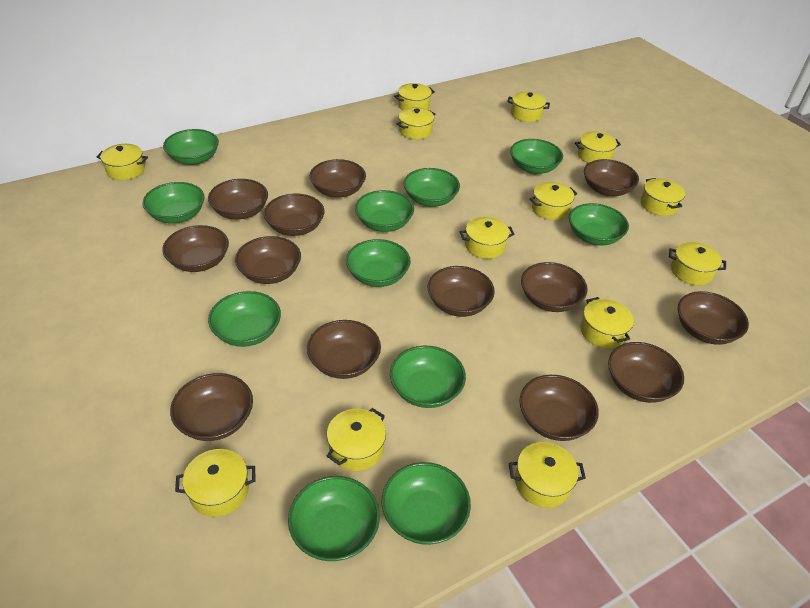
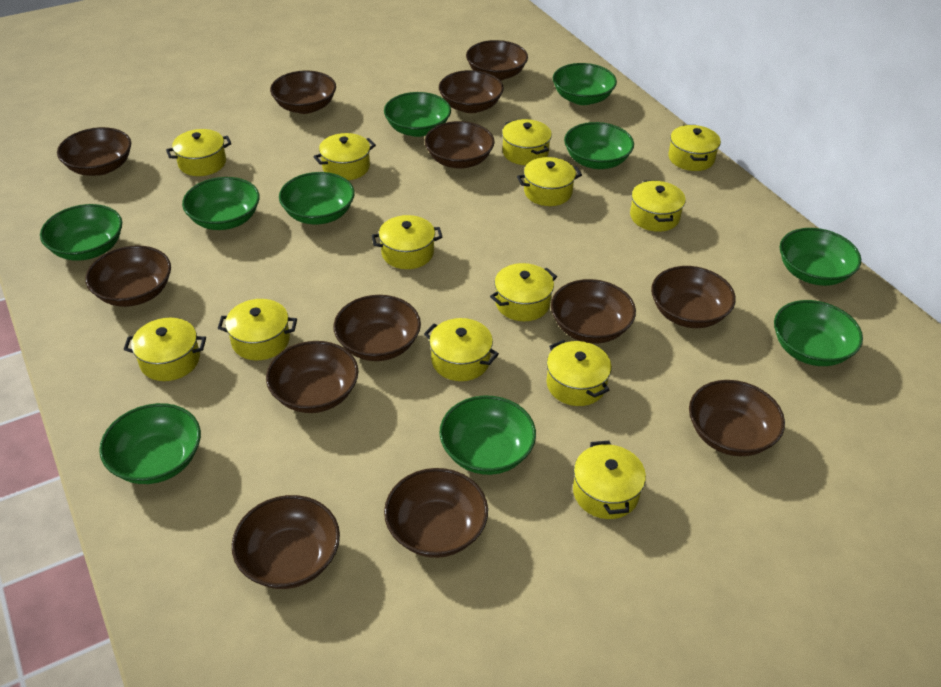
green bowl: 11 -> 10

